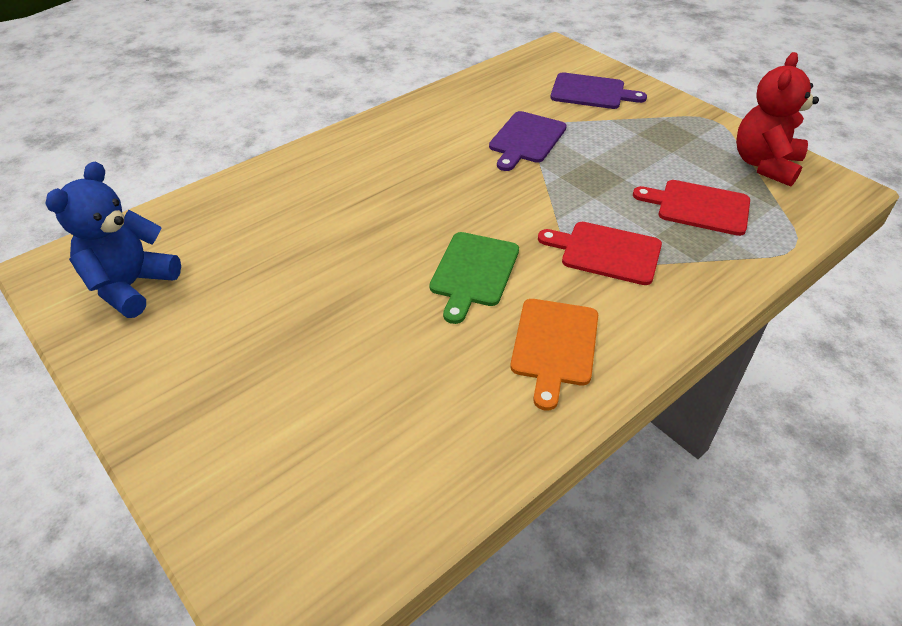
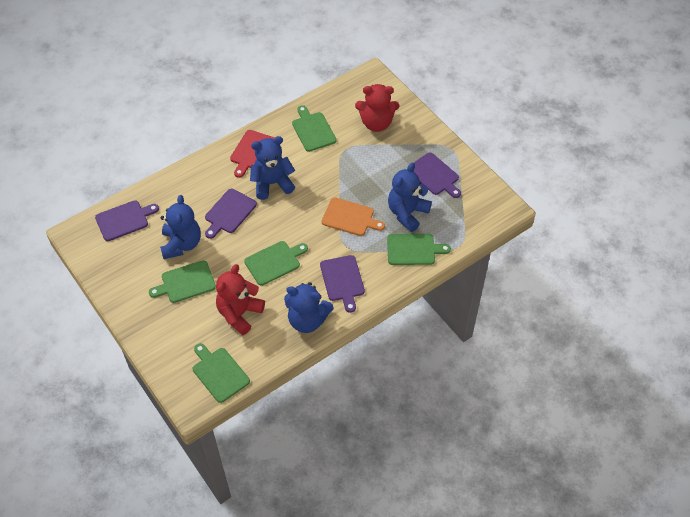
blue teddy bear: 1 -> 4
green cutting board: 1 -> 5
purple cutting board: 2 -> 4
red cutting board: 2 -> 1
red teddy bear: 1 -> 2

